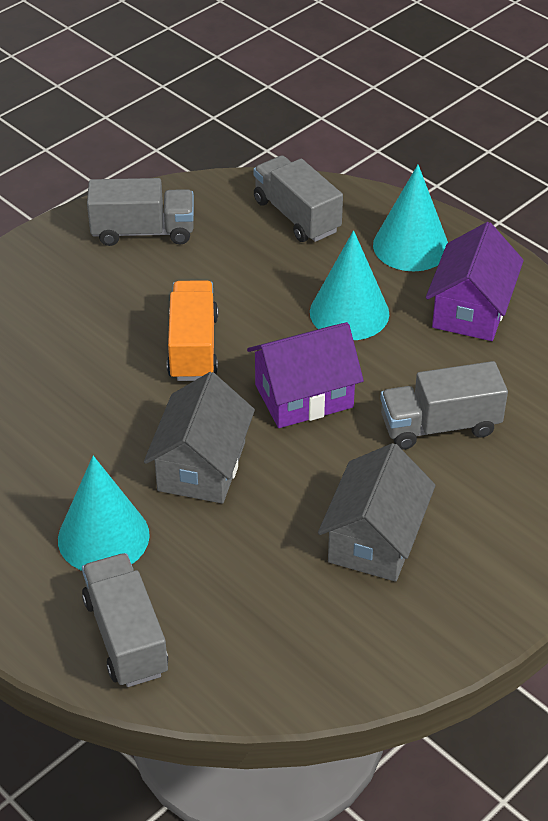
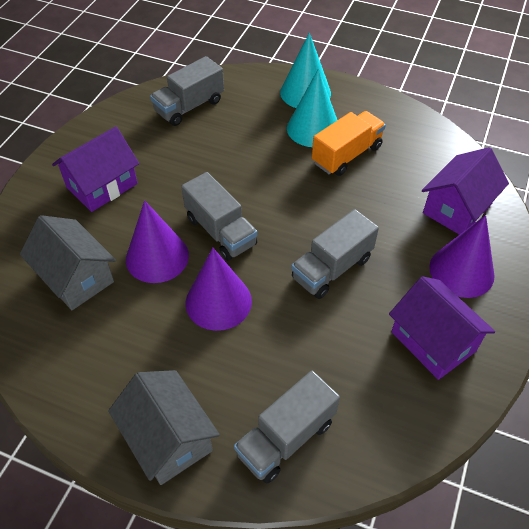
purple cone: 0 -> 3
purple house: 2 -> 3
turquoise cone: 3 -> 2

